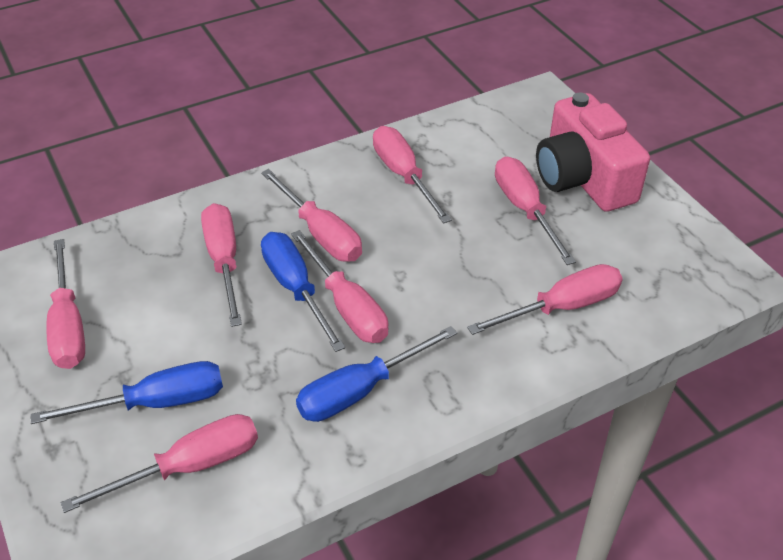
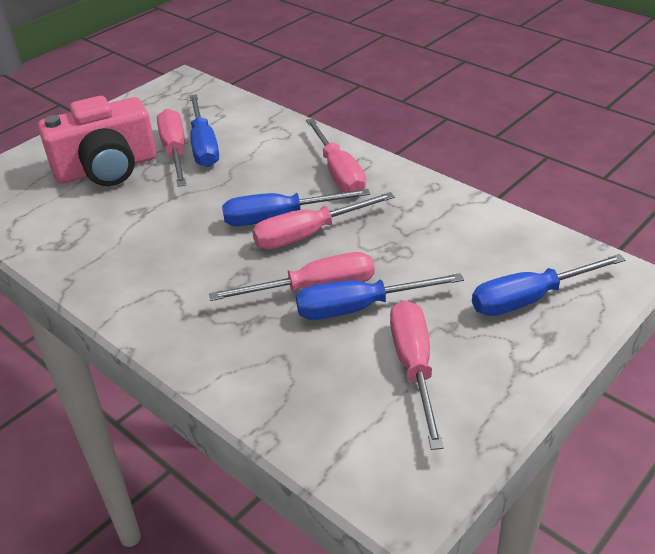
blue screwdriver: 3 -> 4
pink screwdriver: 8 -> 5

